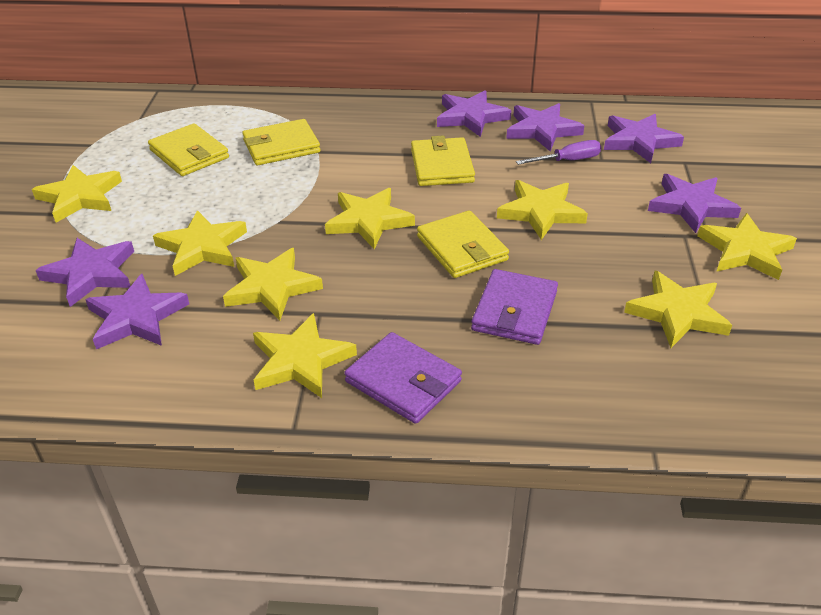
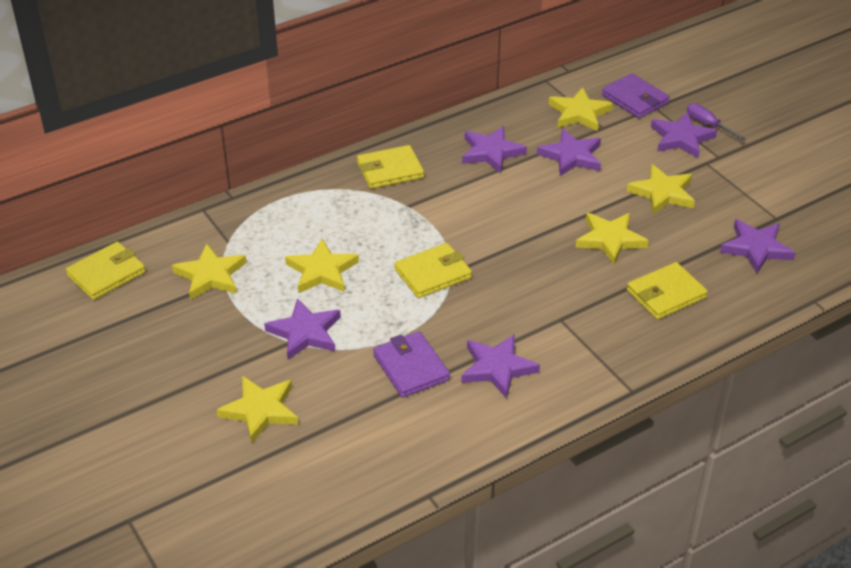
yellow star: 8 -> 6

